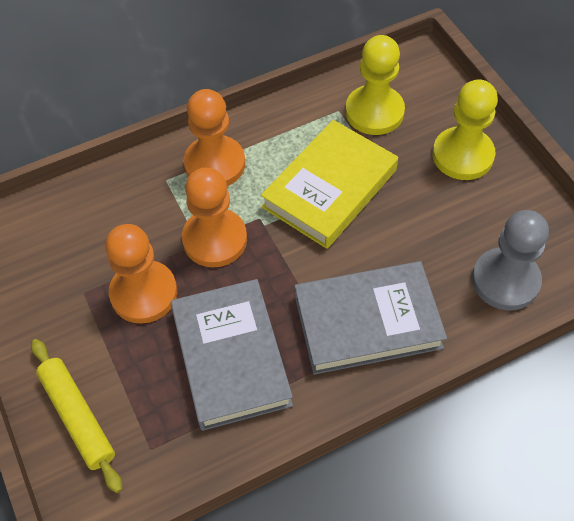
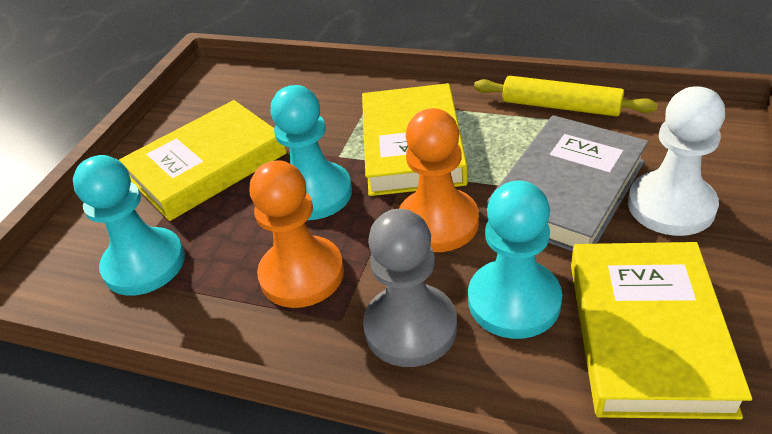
grey book: 2 -> 1
orange pawn: 3 -> 2
turquoise pawn: 0 -> 3
white pawn: 0 -> 1
yellow book: 1 -> 3
yellow pawn: 2 -> 0

